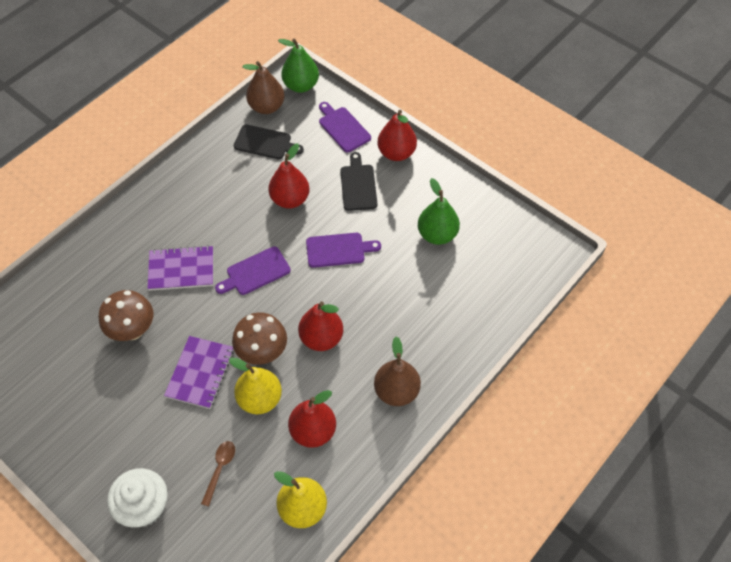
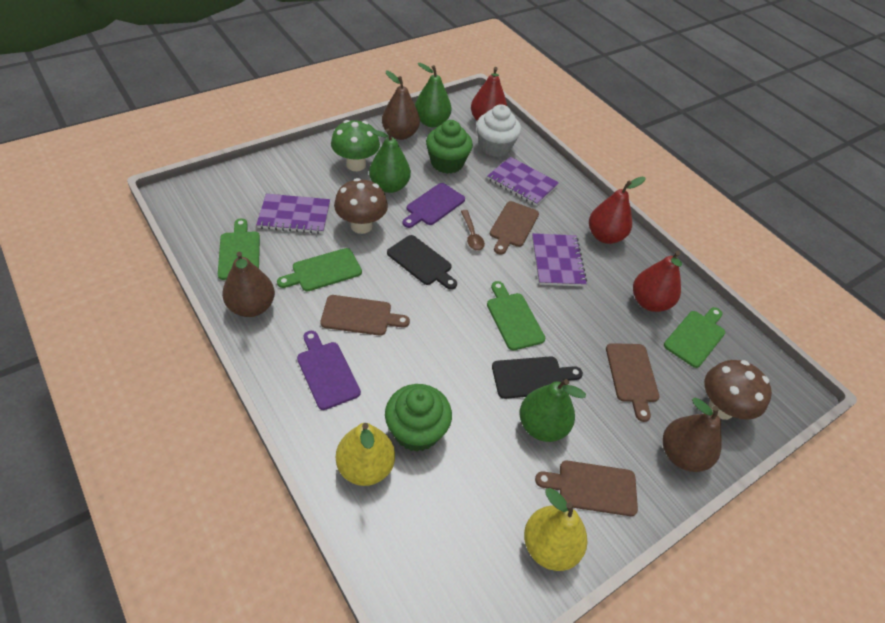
brown cutting board: 0 -> 4
brown pear: 2 -> 3
green cupcake: 0 -> 2
green cutting board: 0 -> 4
green mushroom: 0 -> 1
green pear: 2 -> 3
purple cutting board: 3 -> 2
purple notebook: 2 -> 3
red pear: 4 -> 3

